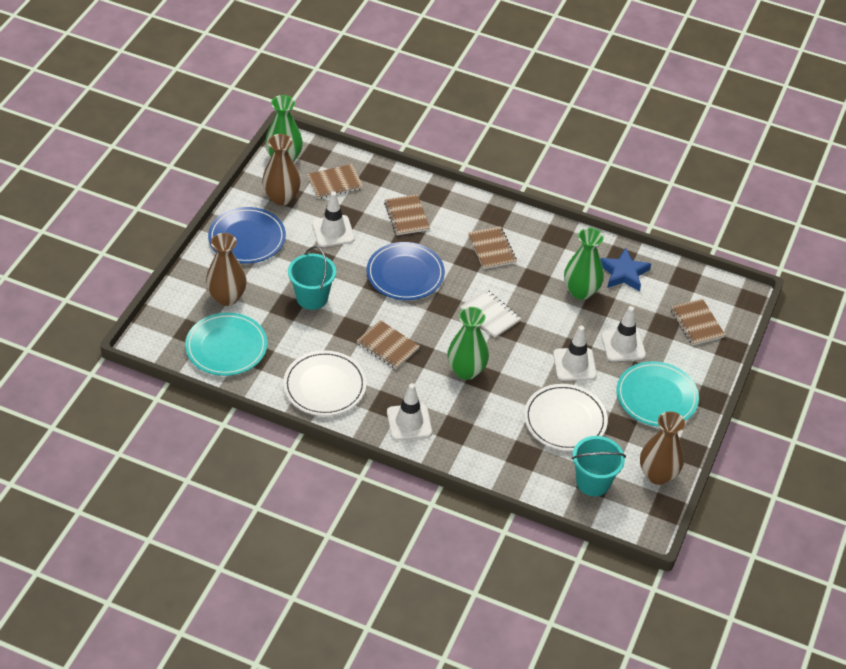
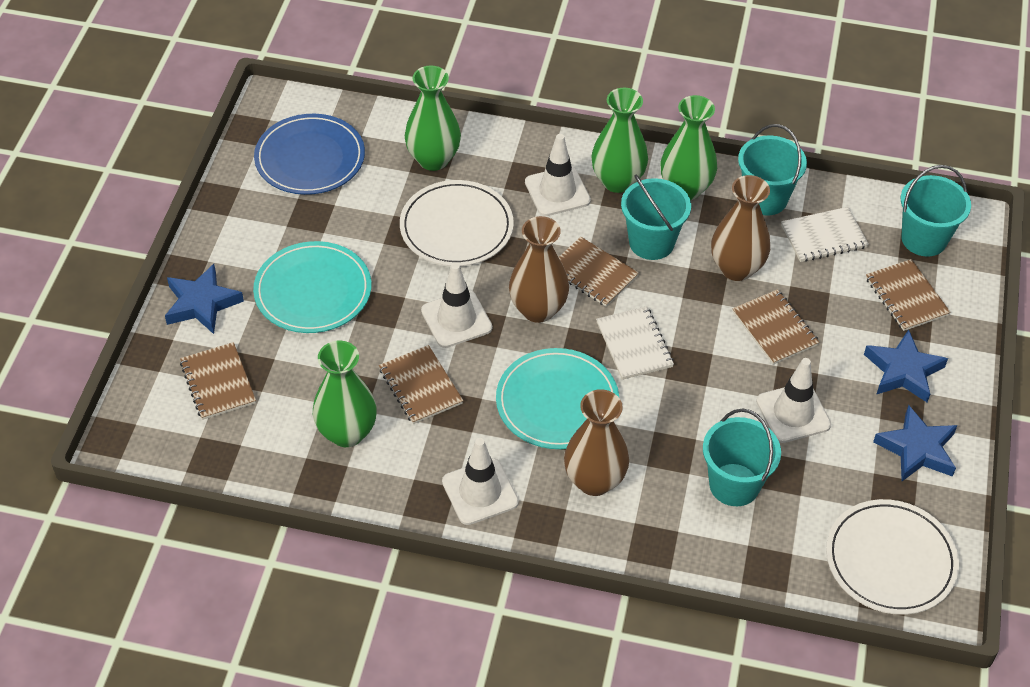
blue plate: 2 -> 1
blue star: 1 -> 3
green vase: 3 -> 4
turquoise bucket: 2 -> 4
white notebook: 1 -> 2

